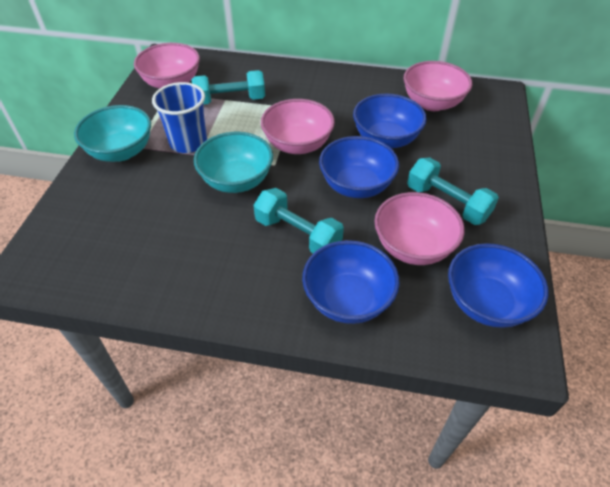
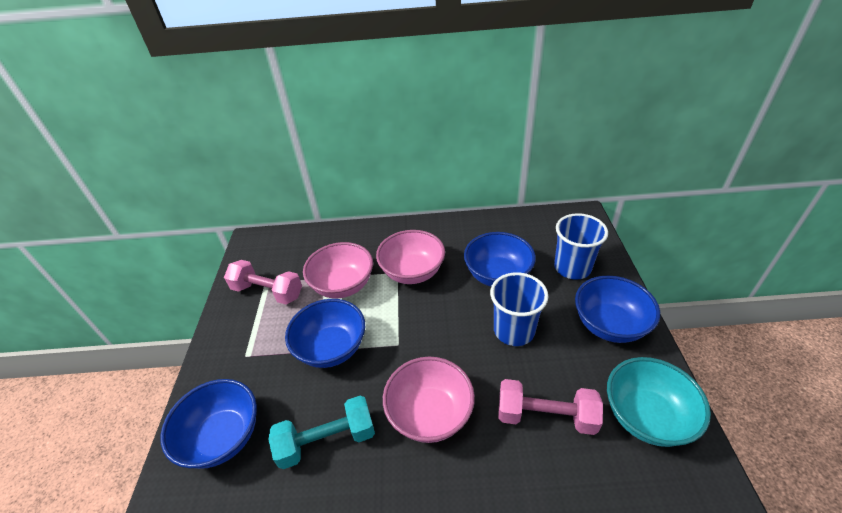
blue cup: 1 -> 2
pink bowl: 4 -> 3
pink dumbbell: 0 -> 2
turquoise bowl: 2 -> 1
turquoise dumbbell: 3 -> 1

